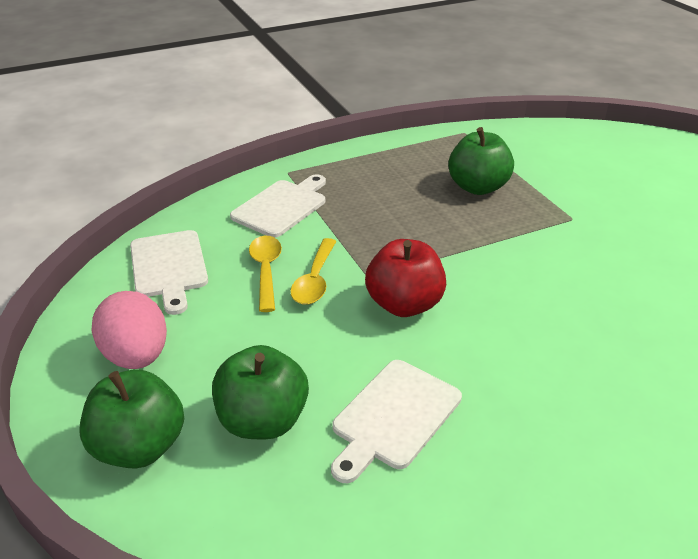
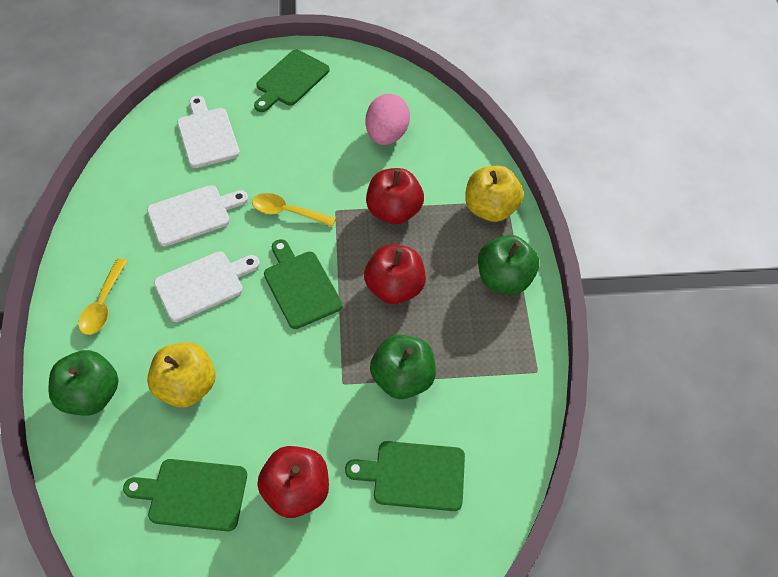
green cutting board: 0 -> 4
red apple: 1 -> 3
yellow apple: 0 -> 2

